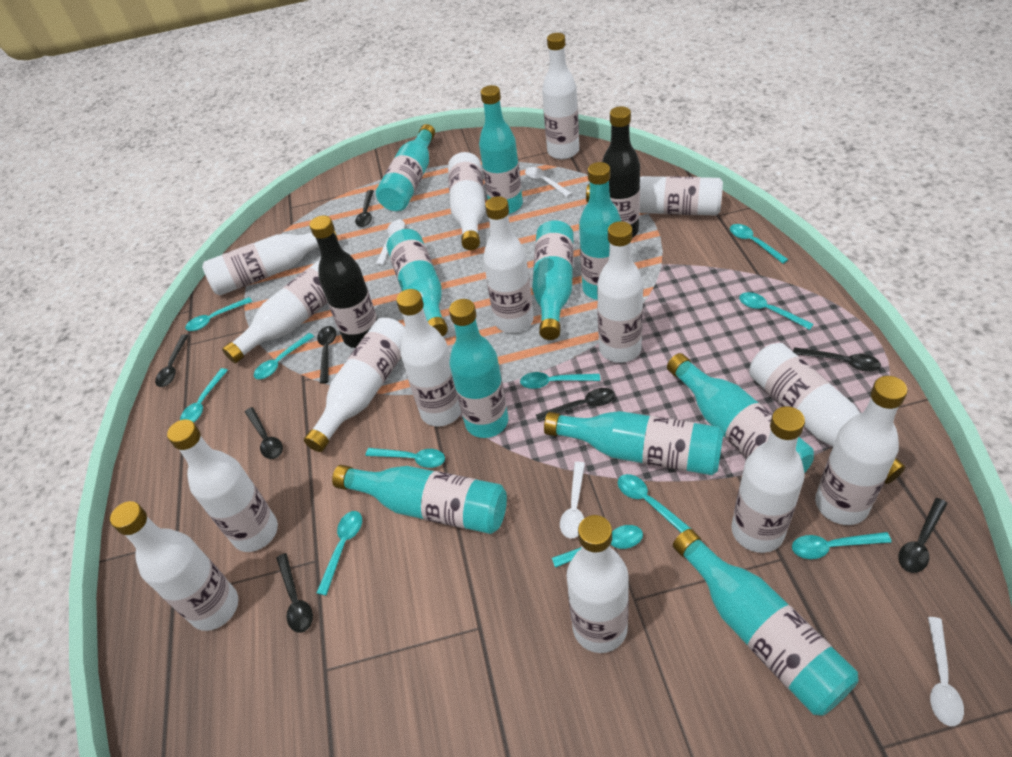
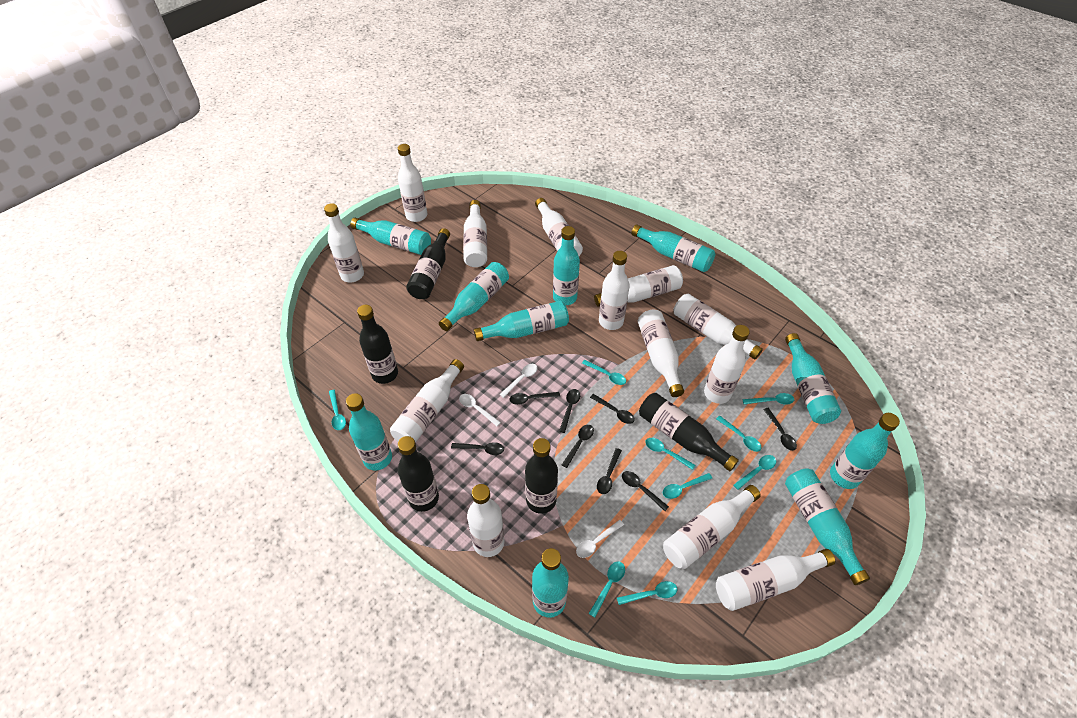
black bottle: 2 -> 5
turquoise spoon: 11 -> 9
white bottle: 15 -> 13
white spoon: 4 -> 3

